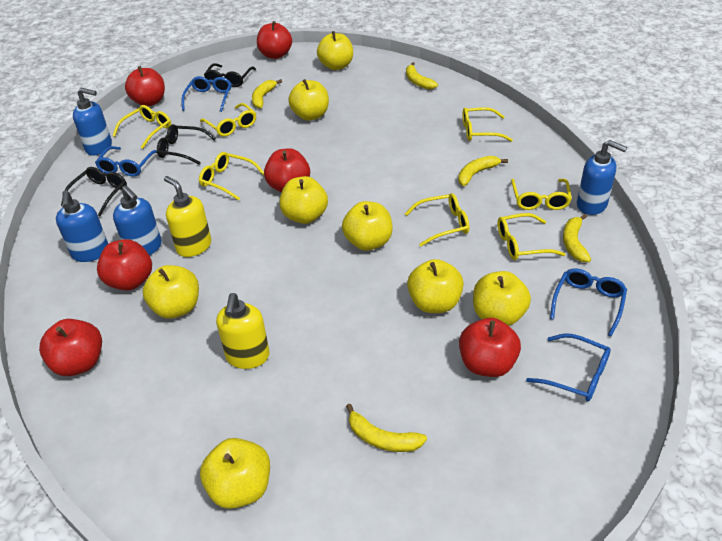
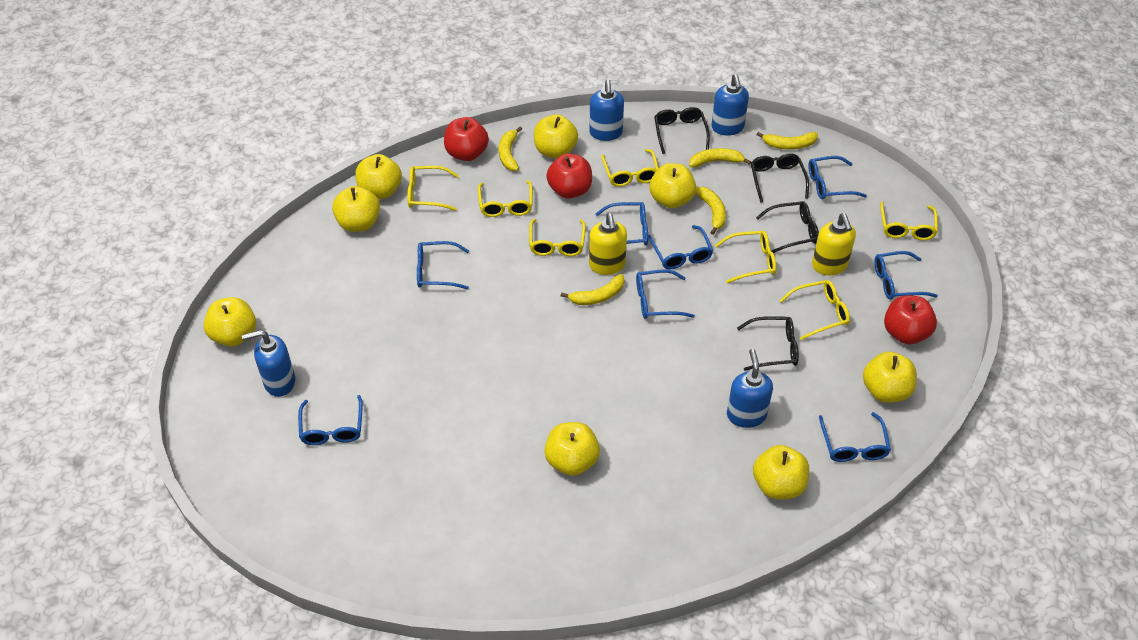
black glasses: 3 -> 4
blue glasses: 4 -> 8
red apple: 6 -> 3

